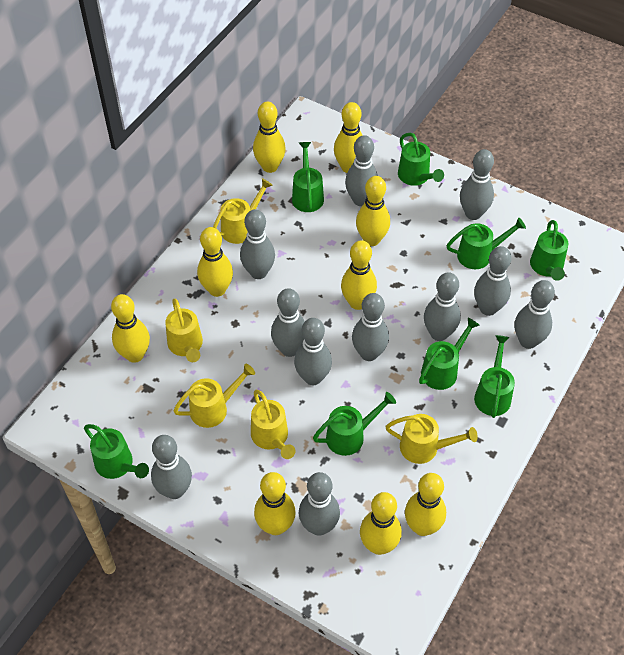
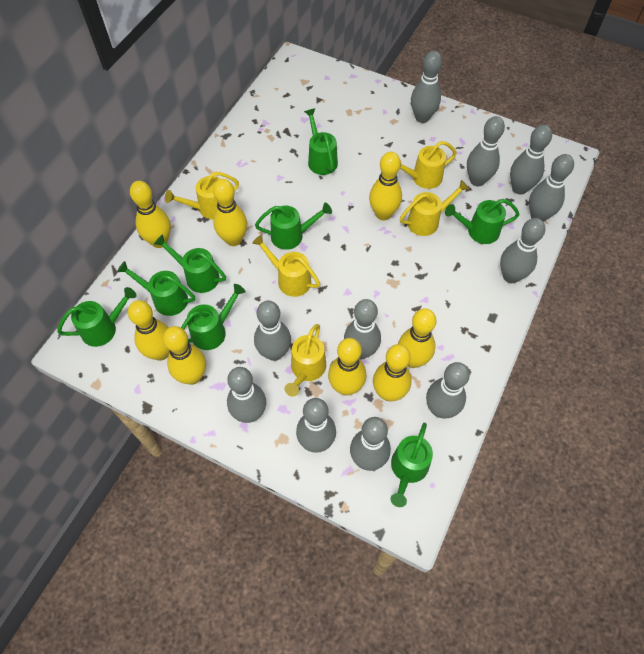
yellow bowling pin: 9 -> 8

